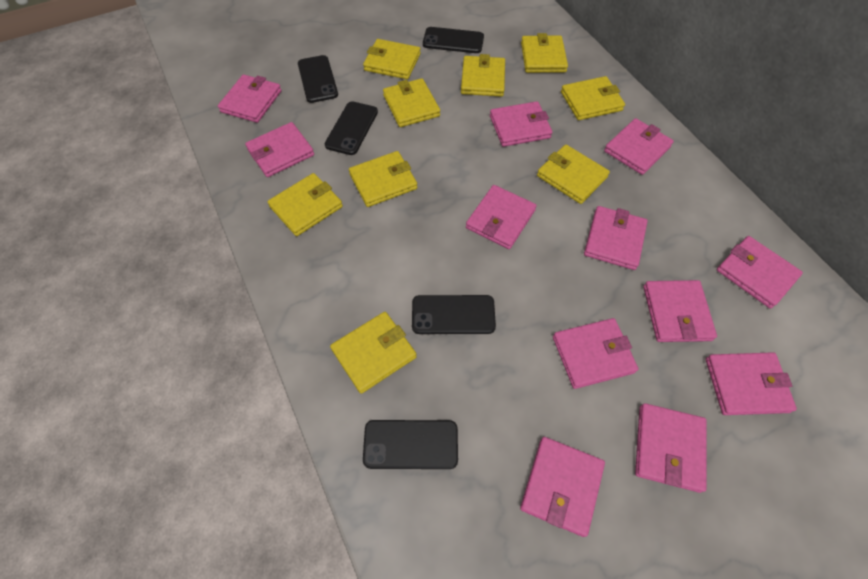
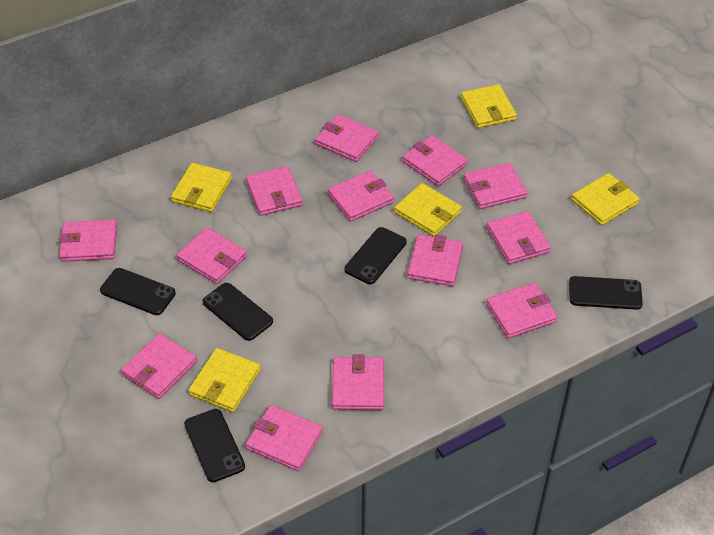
pink wallet: 12 -> 13
yellow wallet: 9 -> 5

